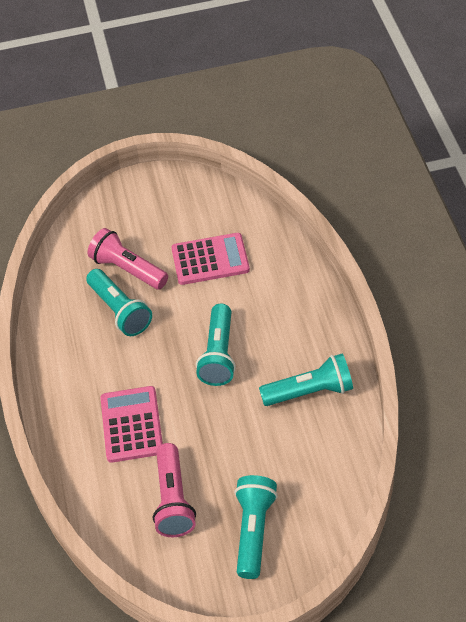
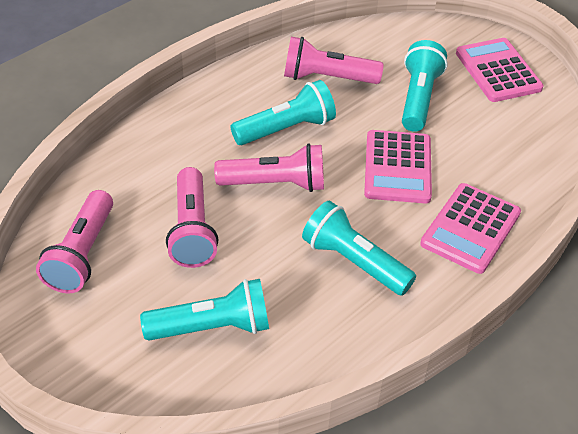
pink calculator: 2 -> 3
pink flashlight: 2 -> 4

